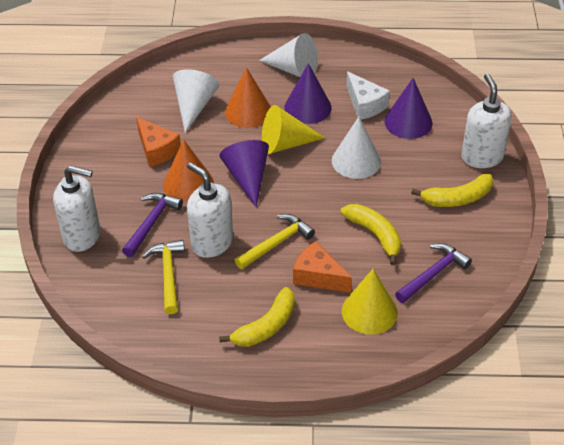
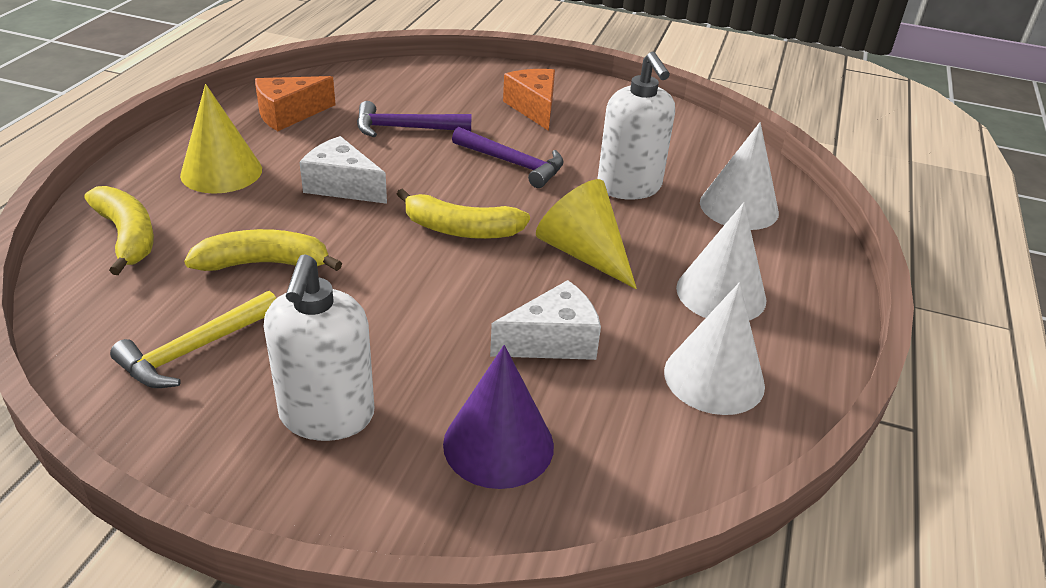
orange cone: 2 -> 0
purple cone: 3 -> 1
white cheese: 1 -> 2
white soap dispenser: 3 -> 2
yellow hammer: 2 -> 1

